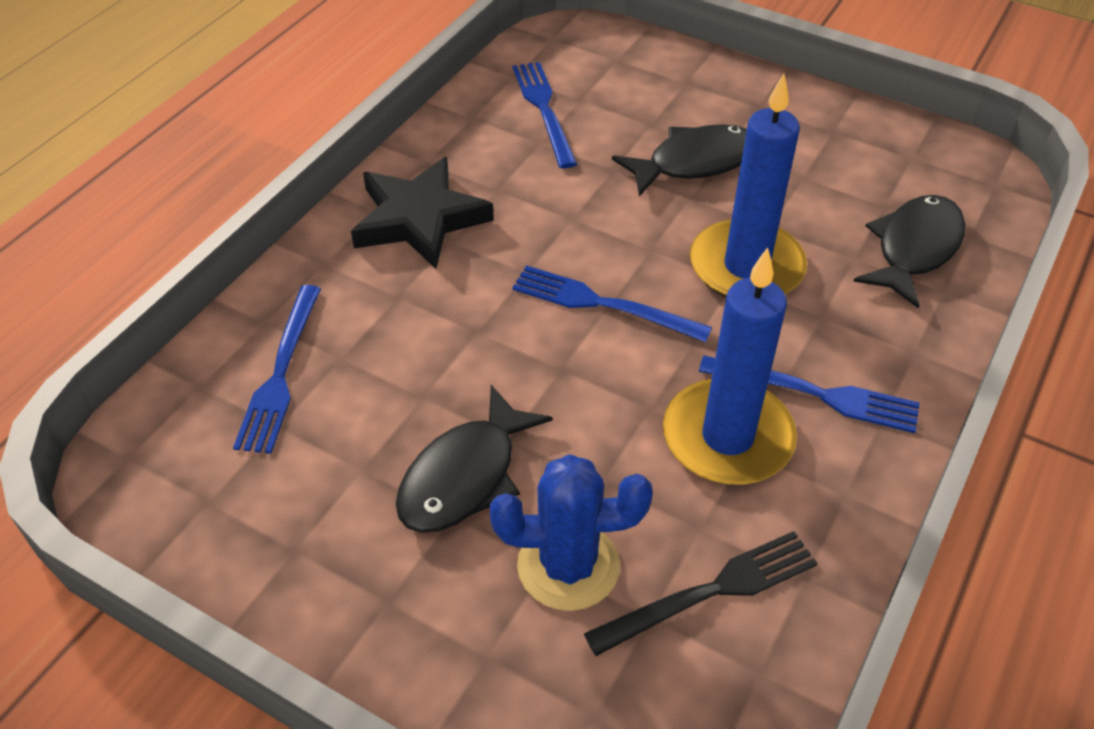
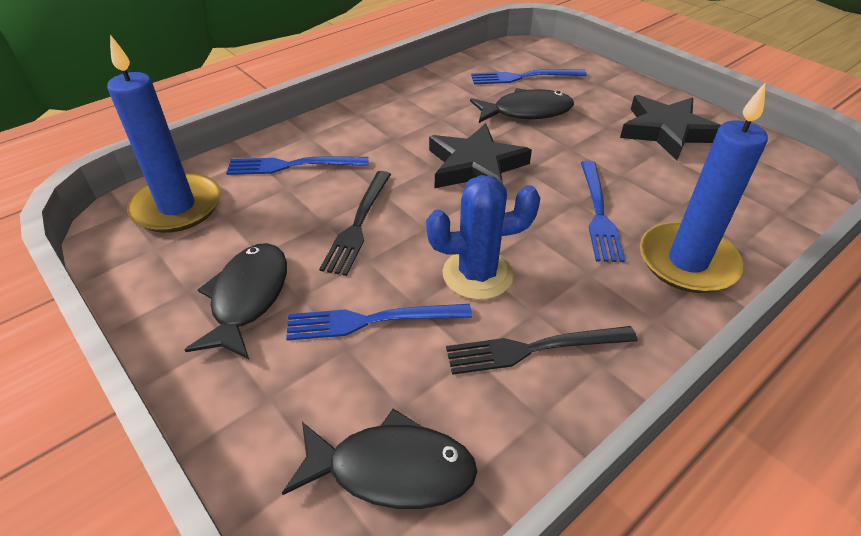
black fork: 1 -> 2
black star: 1 -> 2

